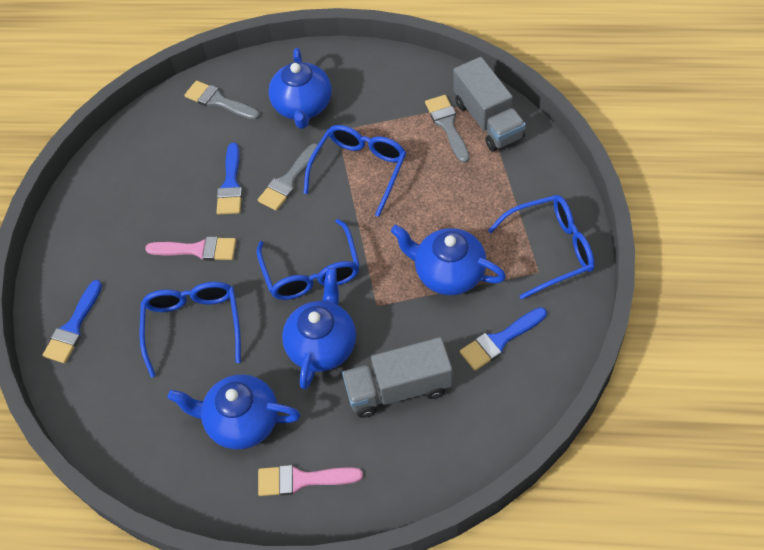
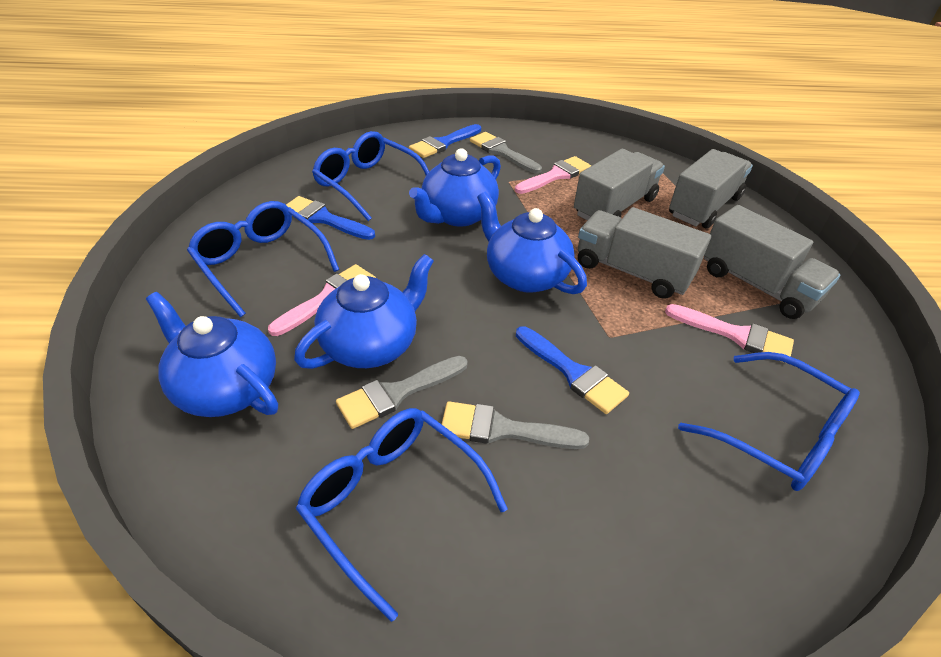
grey truck: 2 -> 4
pink brush: 2 -> 3

